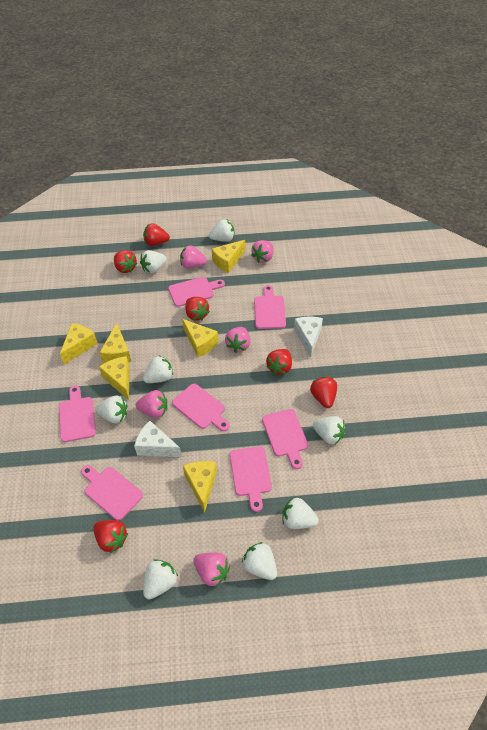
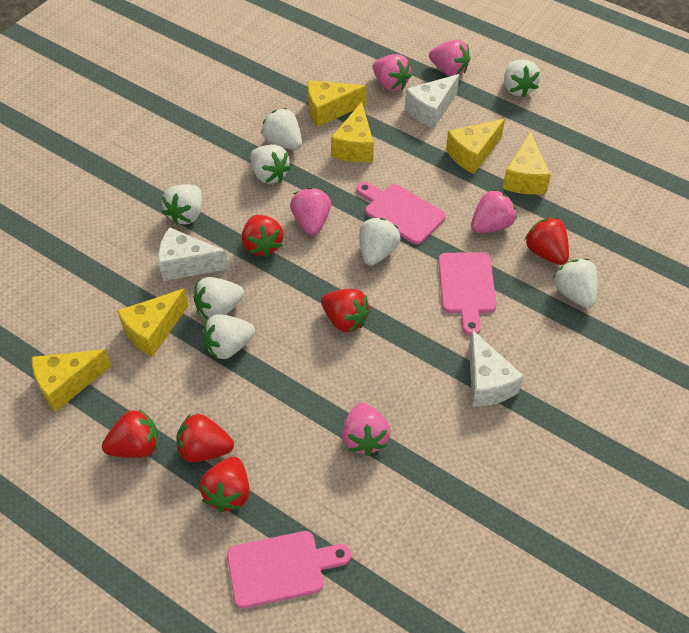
pink cutting board: 7 -> 3
white cheese: 2 -> 3

